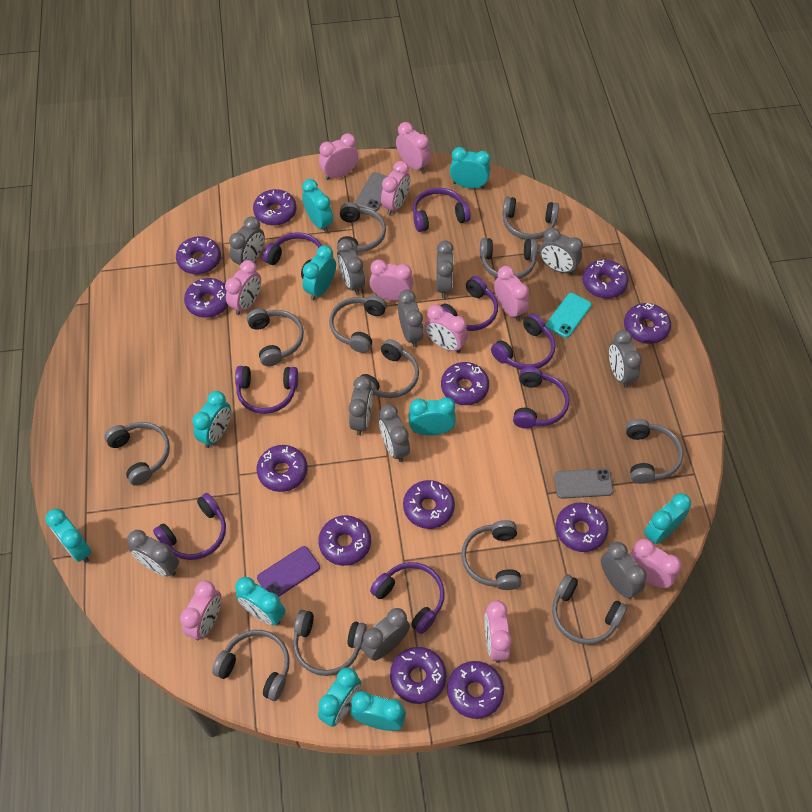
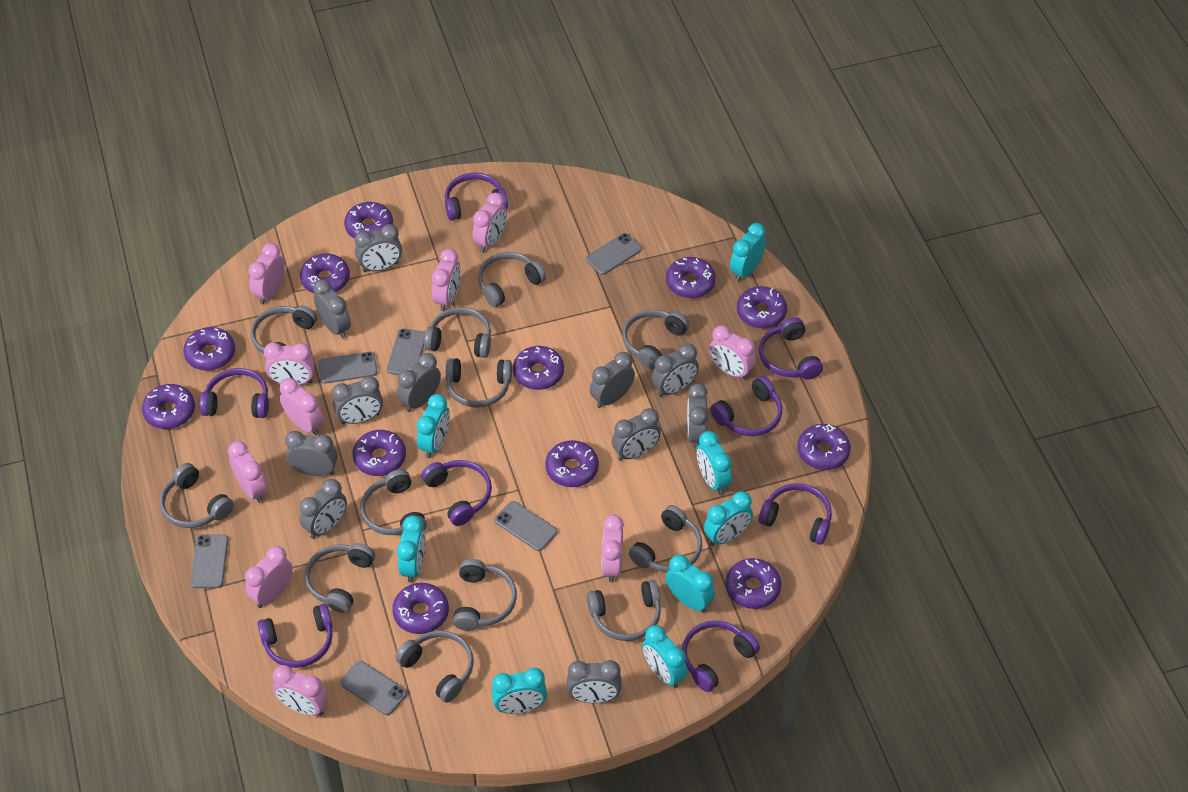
grey phone: 2 -> 6
purple phone: 1 -> 0
turquoise clock: 10 -> 8
turquoise phone: 1 -> 0

